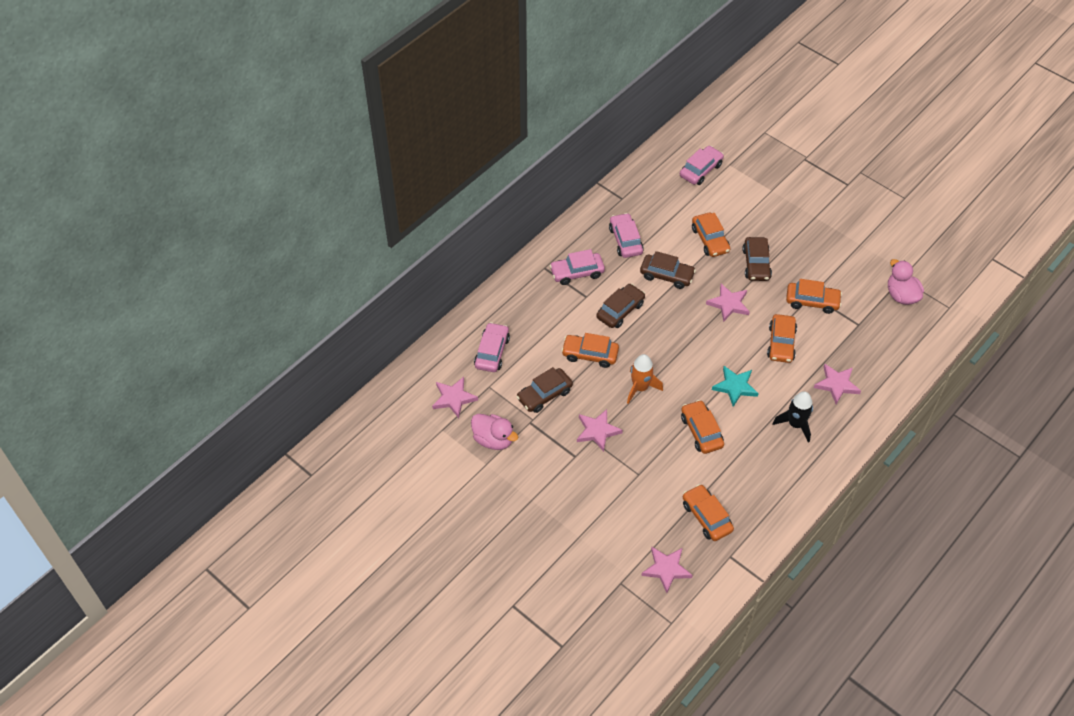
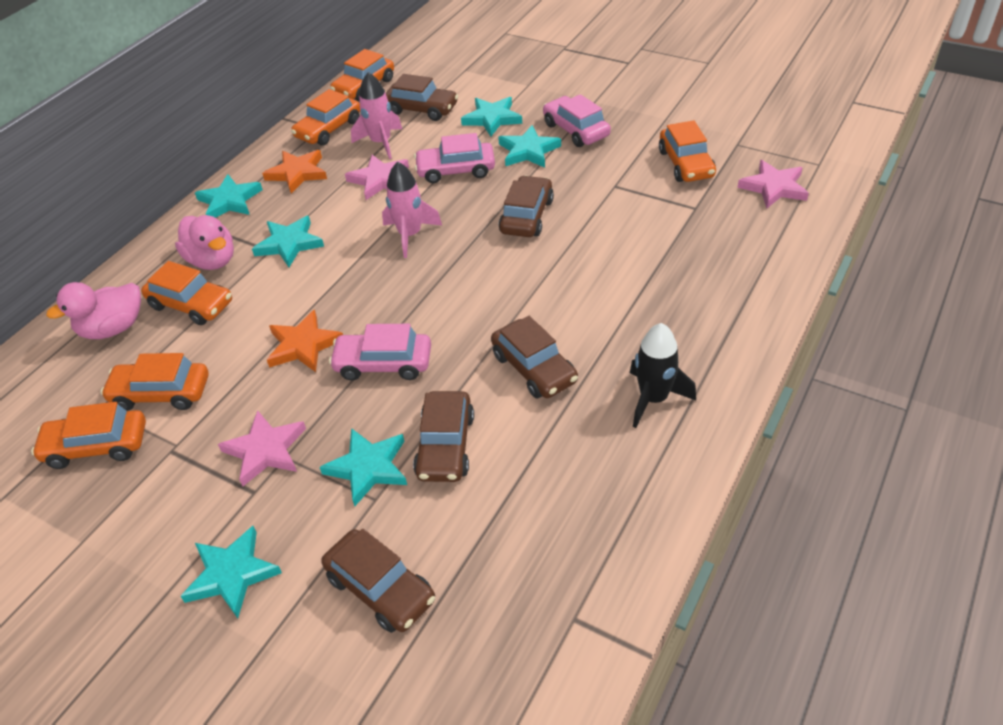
brown car: 4 -> 5
orange rocket: 1 -> 0
orange star: 0 -> 2
pink car: 4 -> 3
pink rocket: 0 -> 2
pink star: 5 -> 3
turquoise star: 1 -> 6

